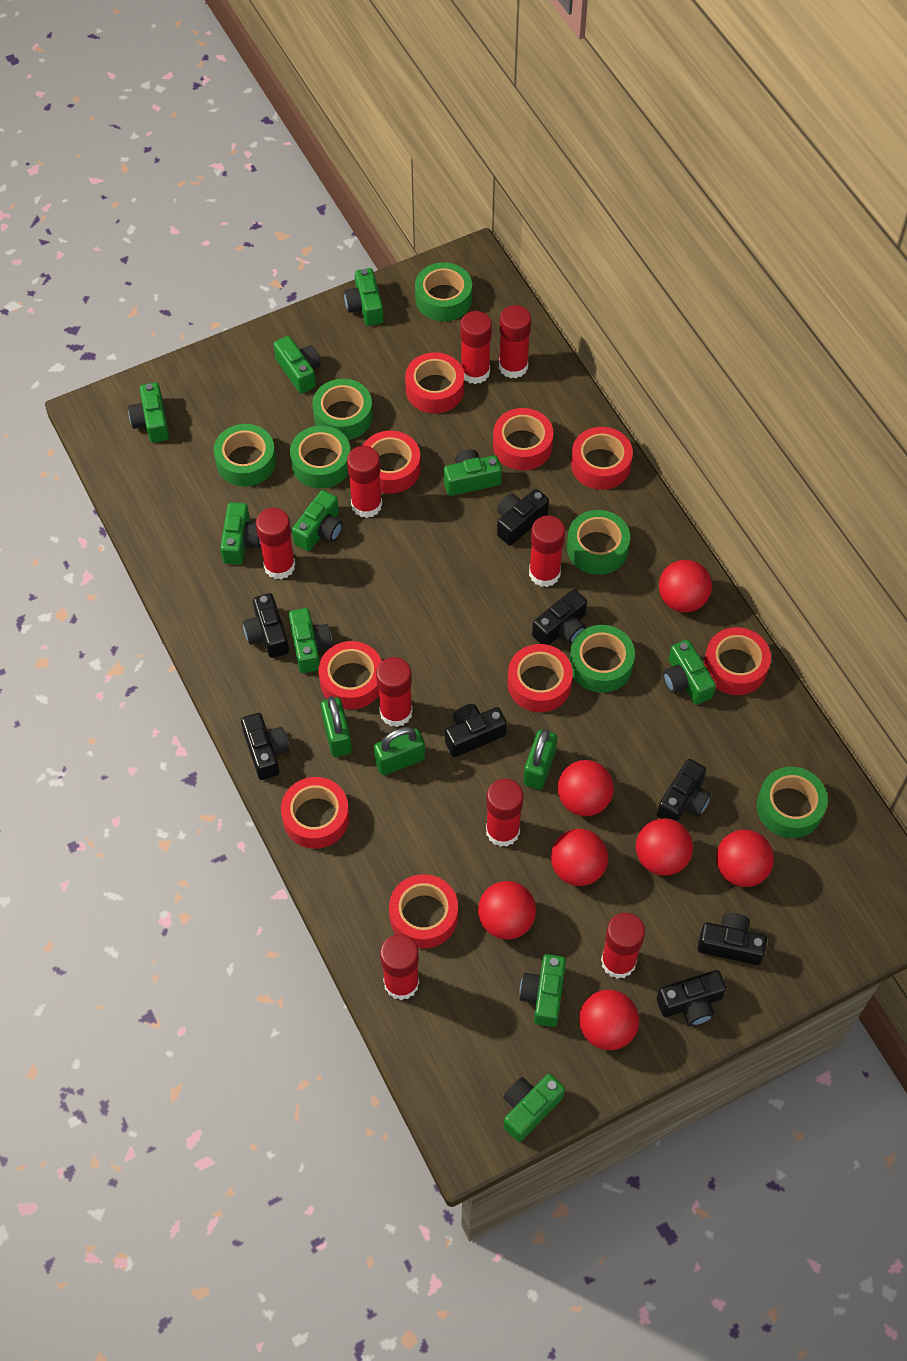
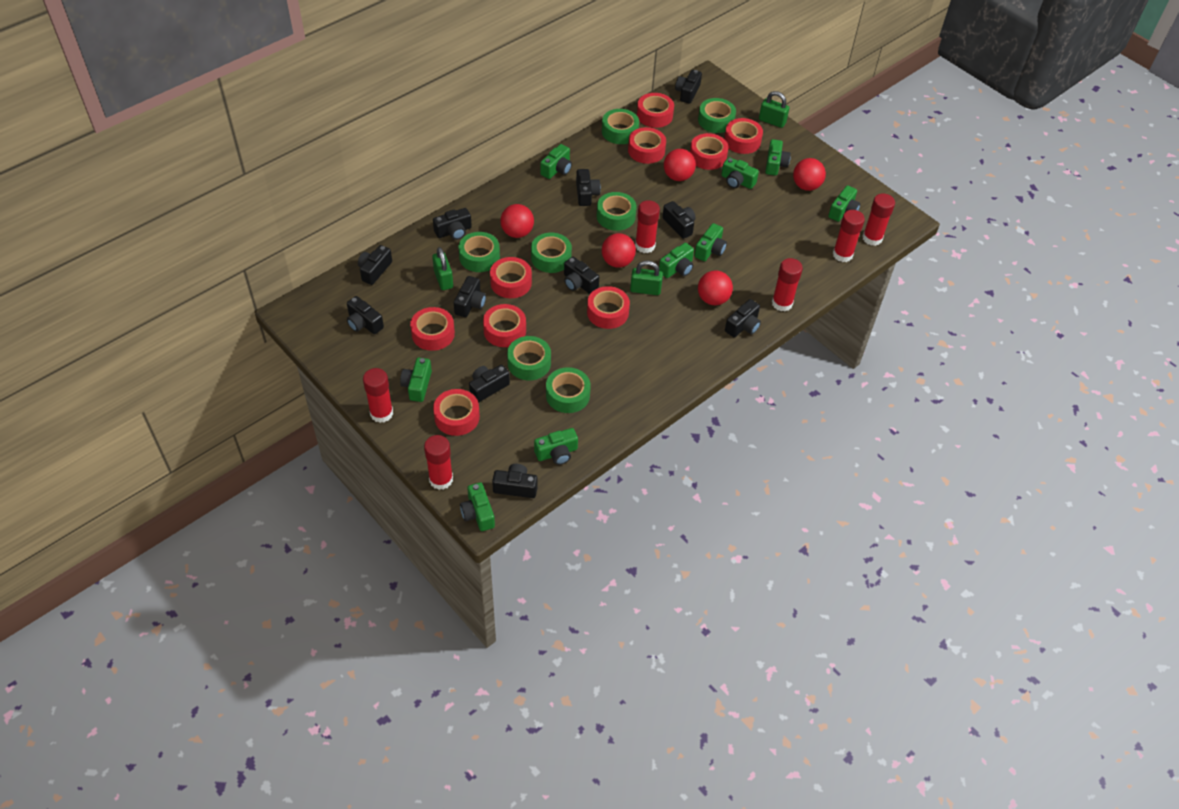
black camera: 8 -> 11
green camera: 10 -> 9
red ball: 7 -> 5
red glue stick: 9 -> 6

